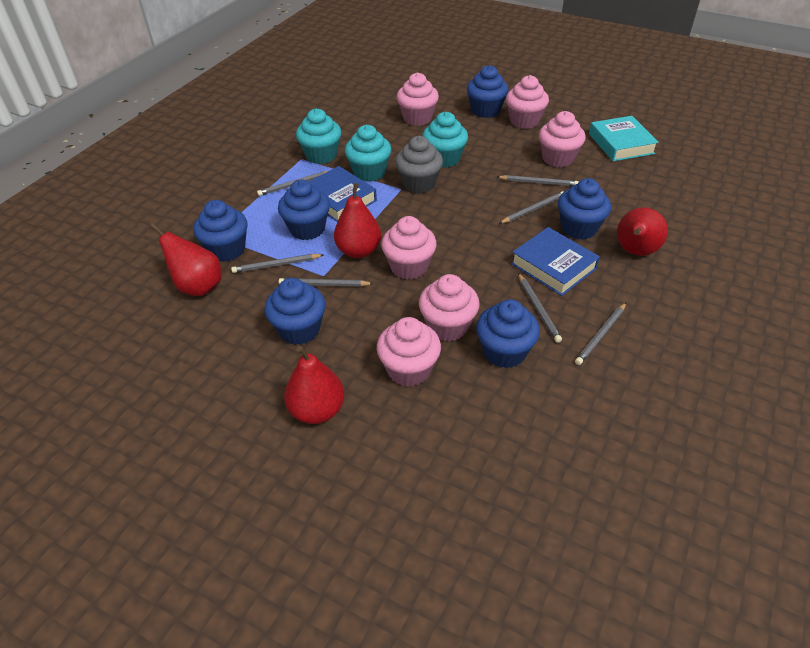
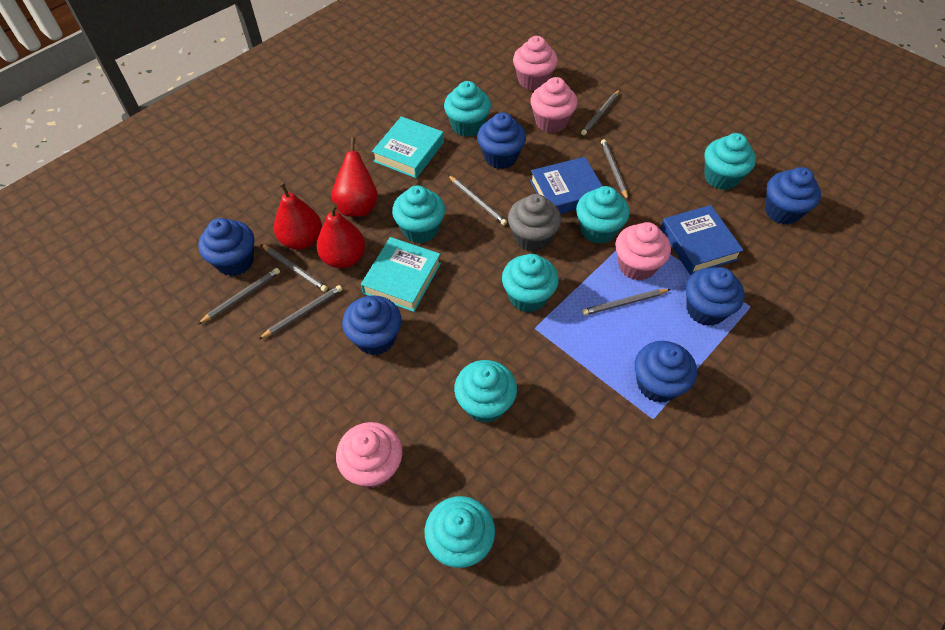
pink cupcake: 6 -> 4
red pear: 4 -> 3
turquoise book: 1 -> 2
turquoise cupcake: 3 -> 7

